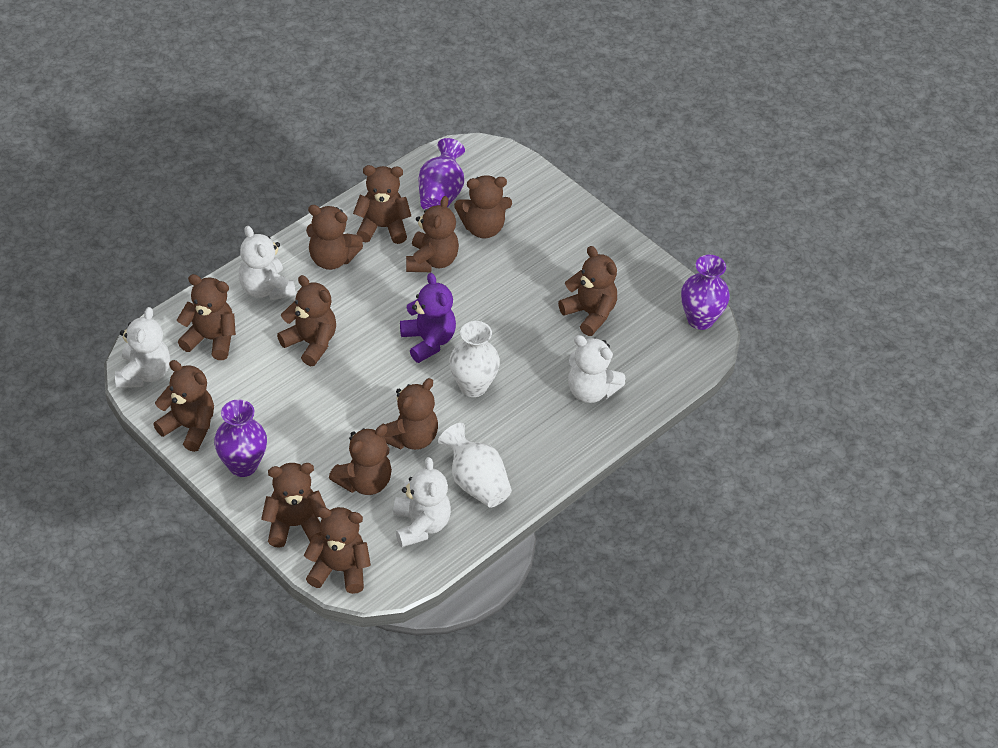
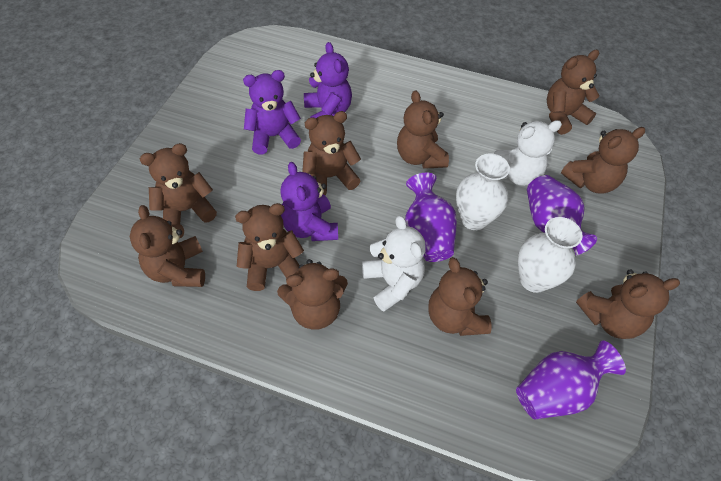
brown teddy bear: 12 -> 10
purple teddy bear: 1 -> 3
white teddy bear: 4 -> 2

